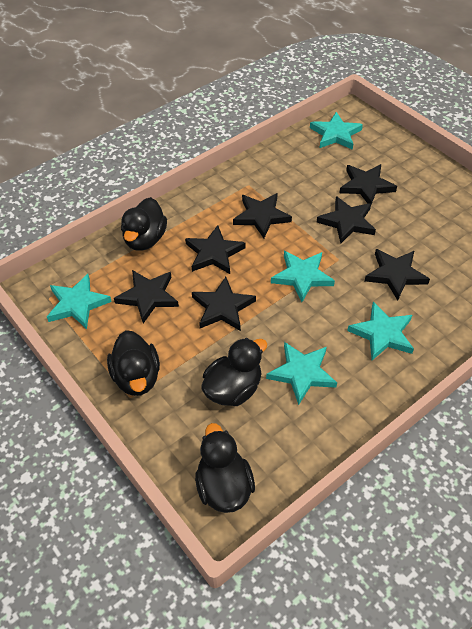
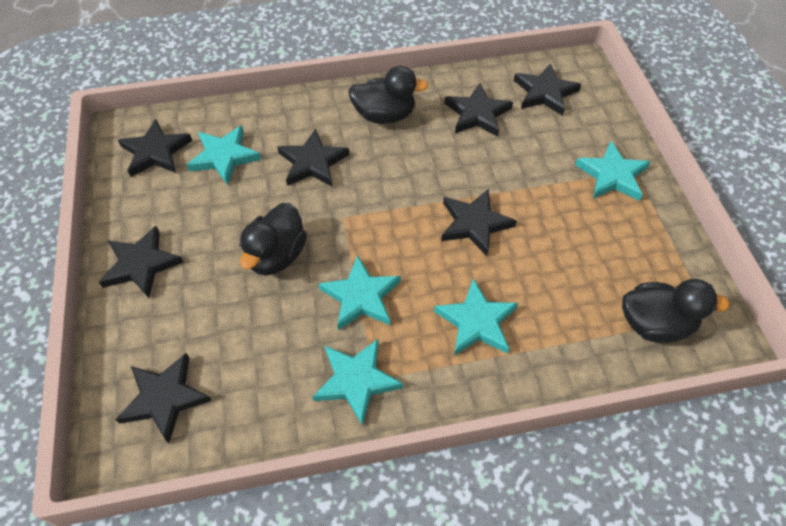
black duck: 4 -> 3

